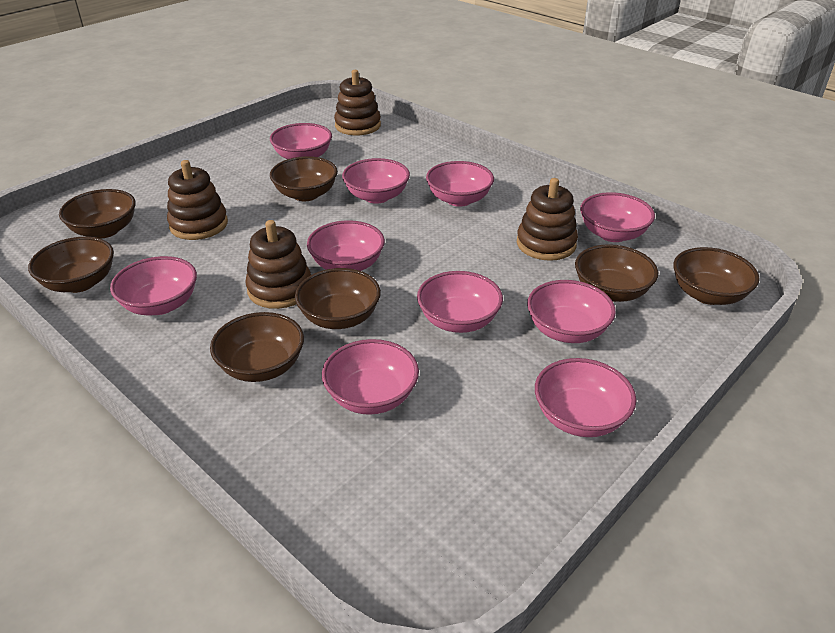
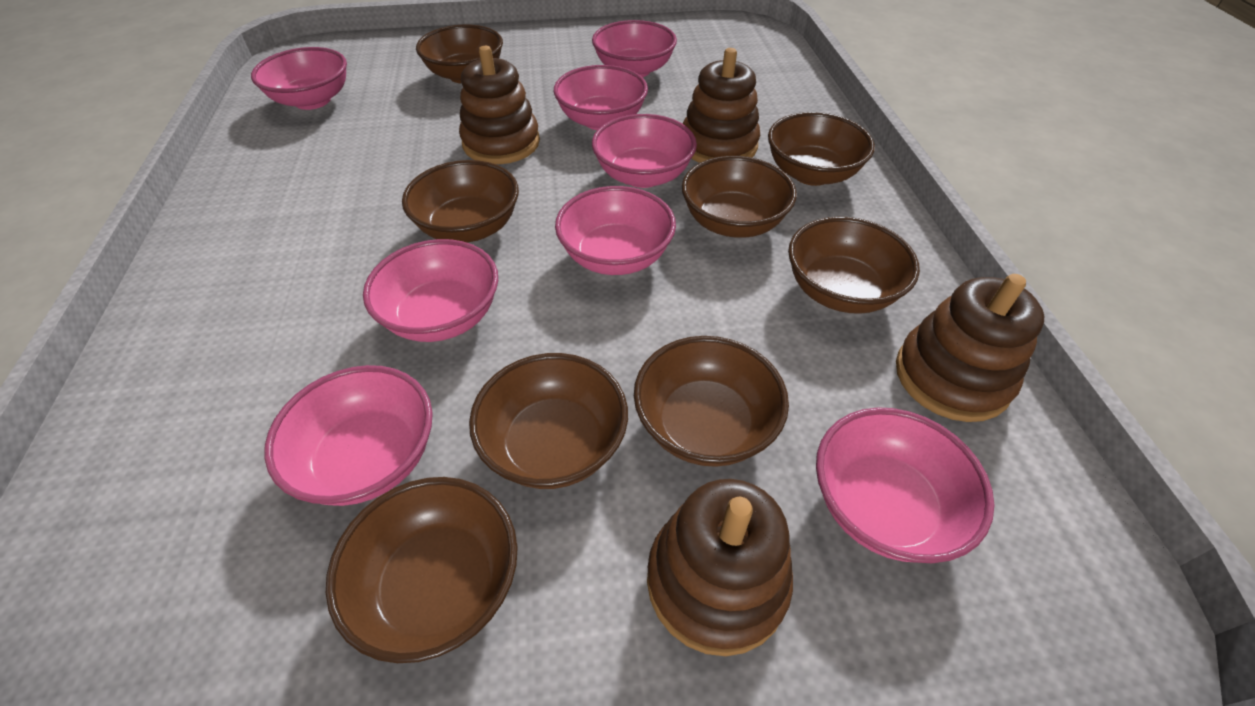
brown bowl: 7 -> 8
pink bowl: 10 -> 8

